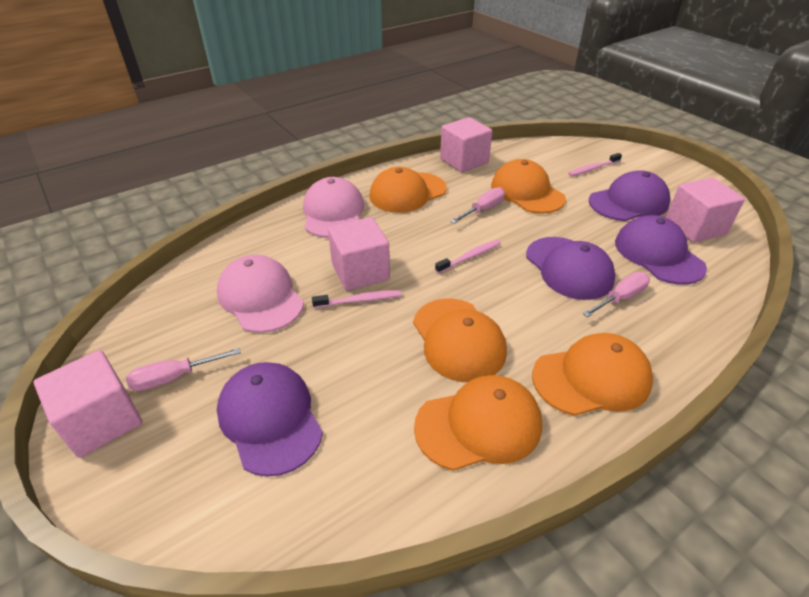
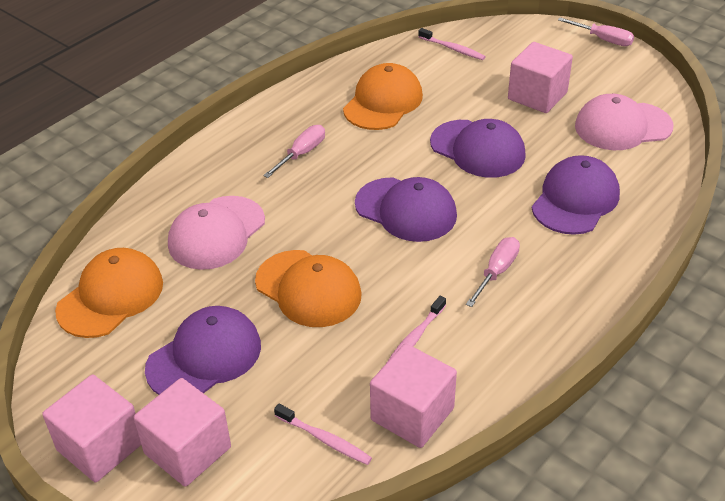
orange cap: 5 -> 3

